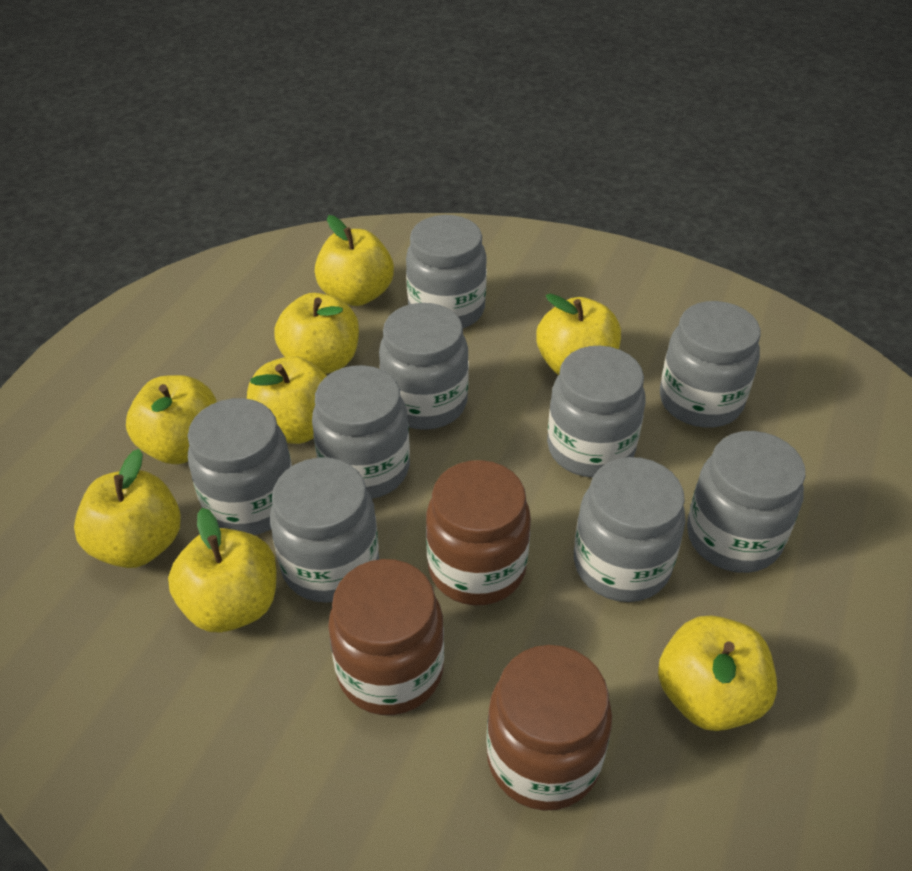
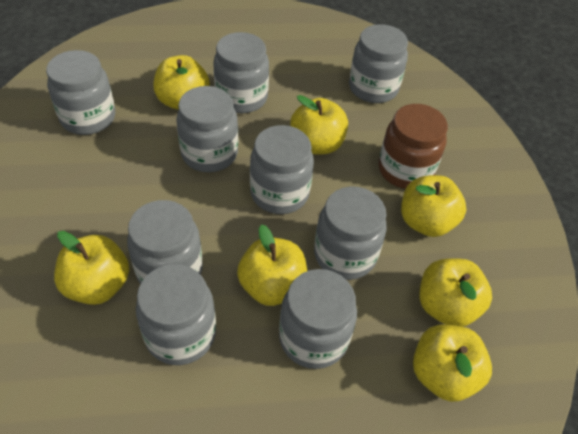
brown jar: 3 -> 1
yellow apple: 8 -> 7

